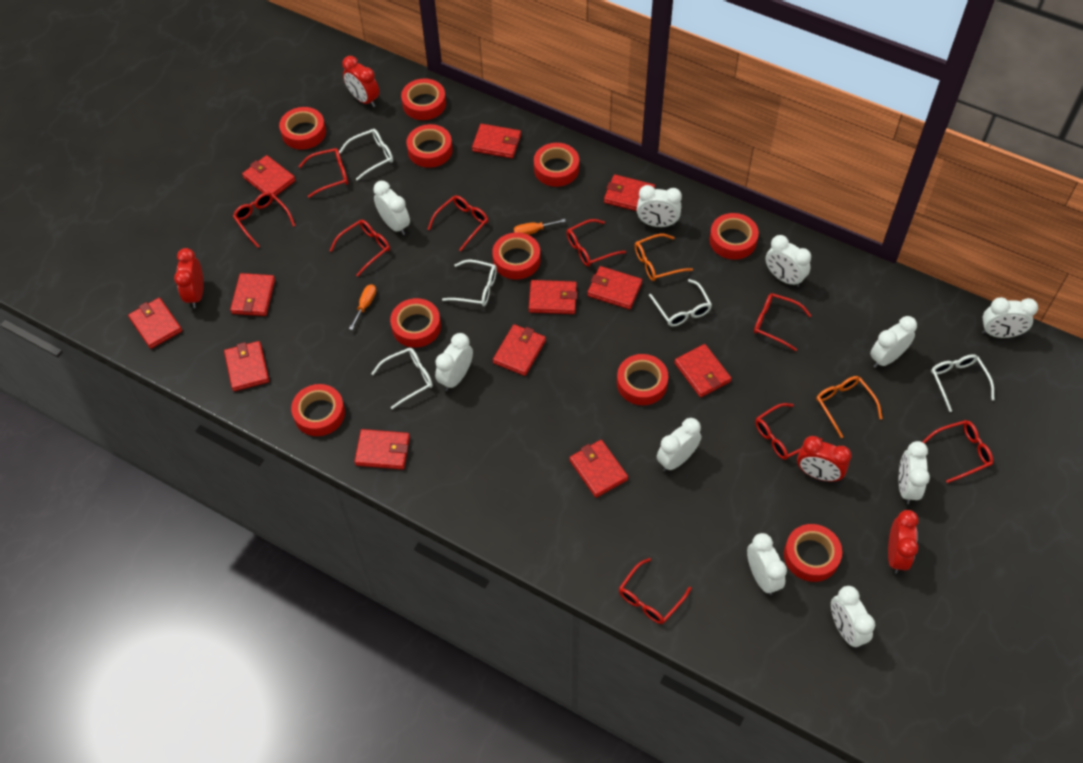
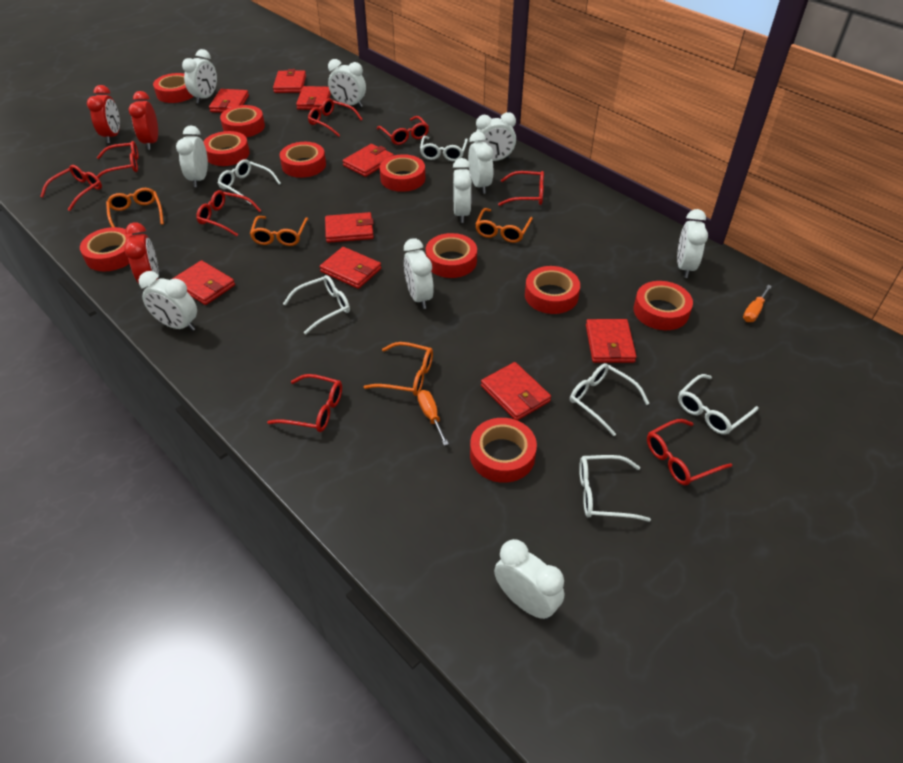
orange glasses: 2 -> 4
red clock: 4 -> 3
red glasses: 9 -> 8
red wallet: 12 -> 9
white glasses: 5 -> 6

